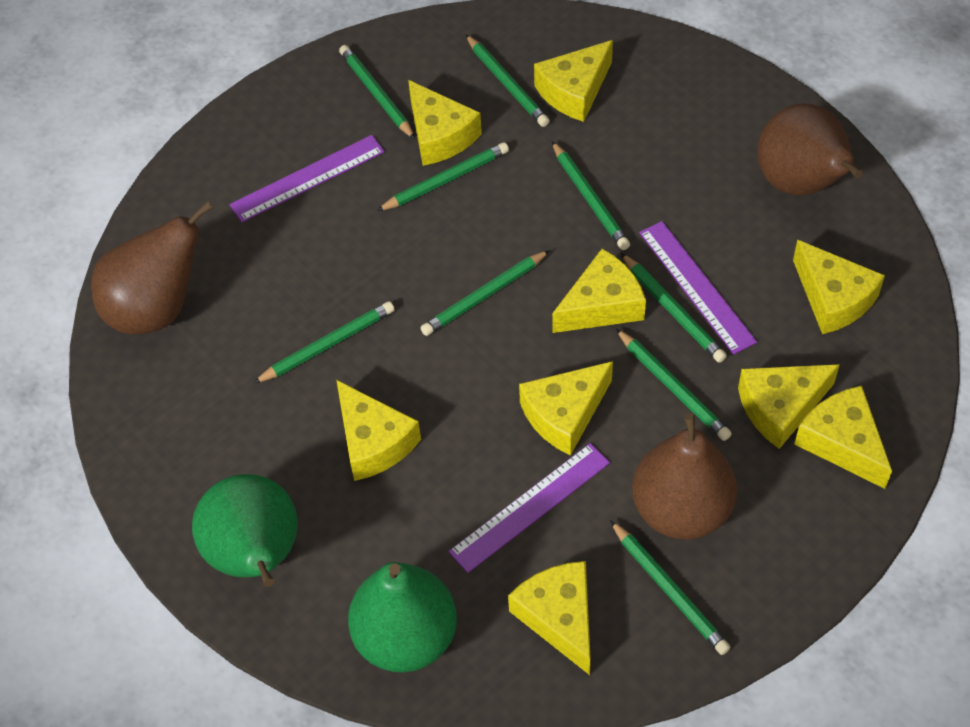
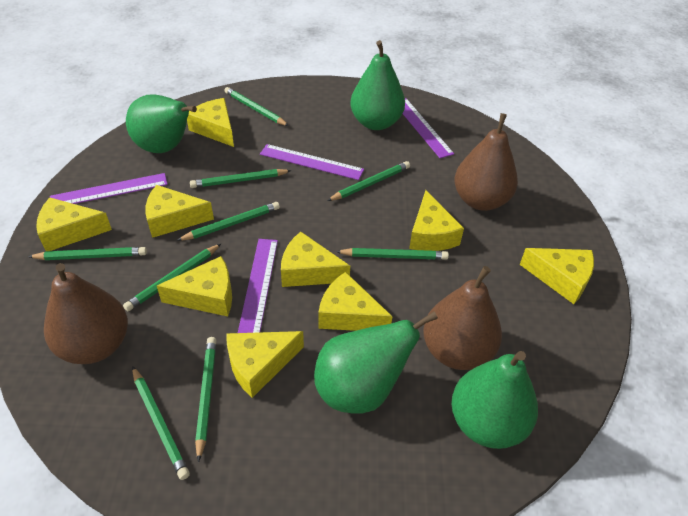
green pear: 2 -> 4
purple ruler: 3 -> 4

